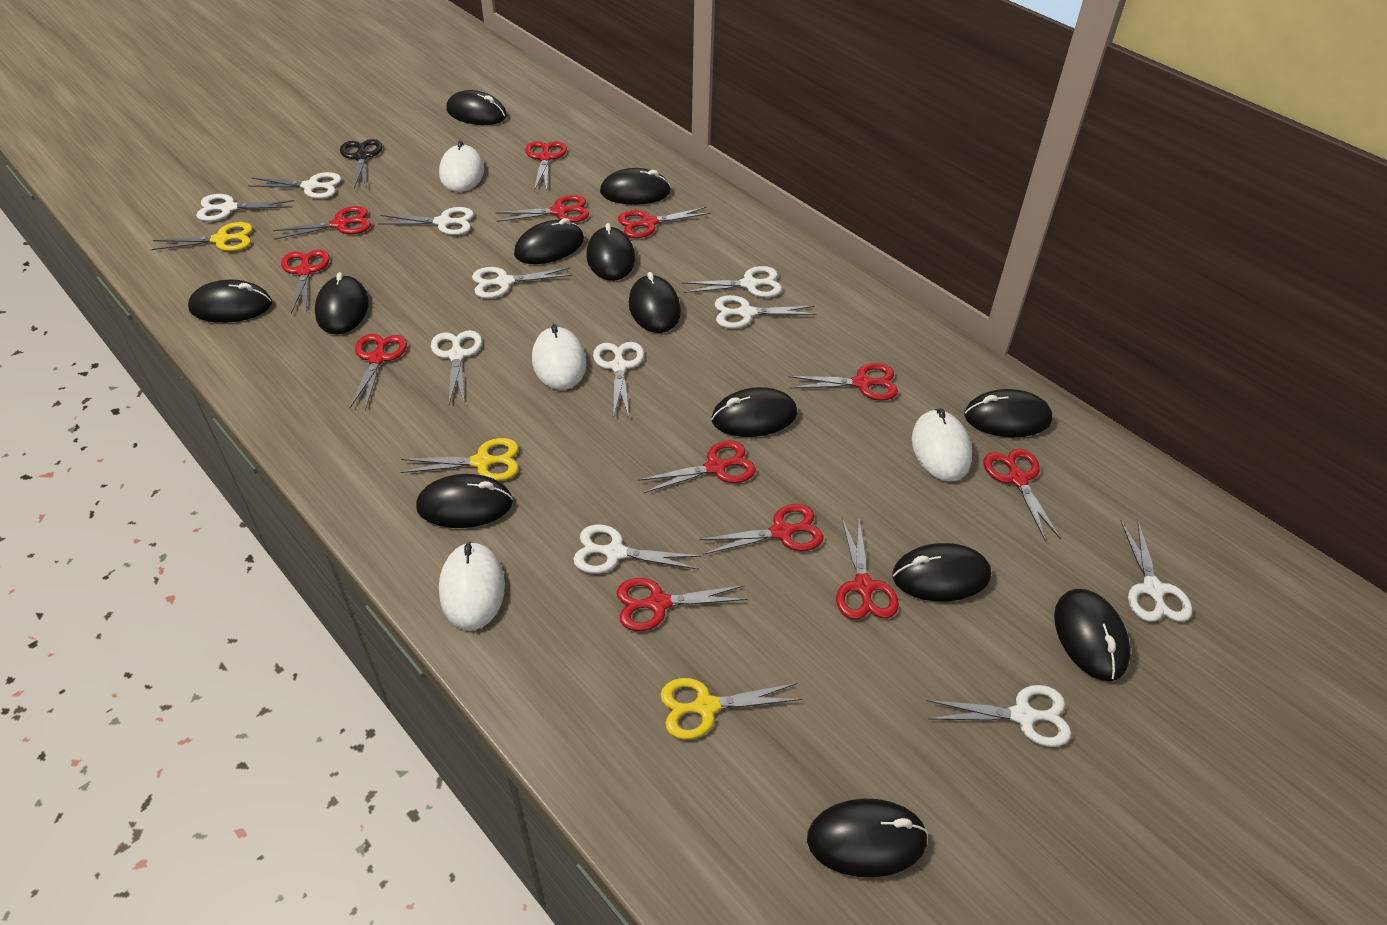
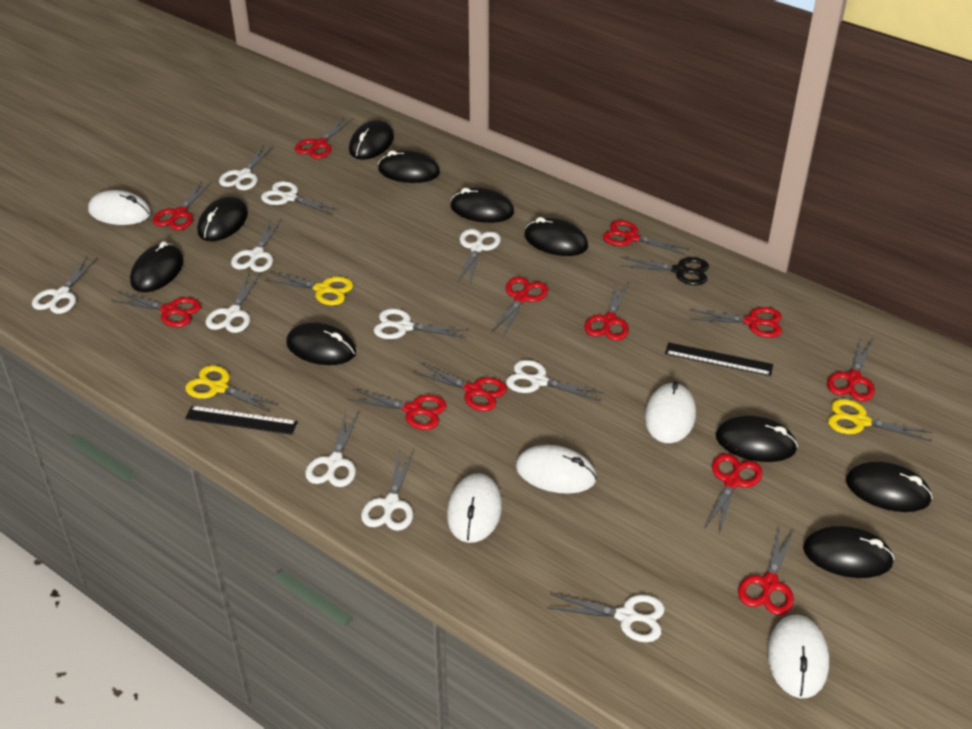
black mouse: 13 -> 10
black ruler: 0 -> 2
white mouse: 4 -> 5

